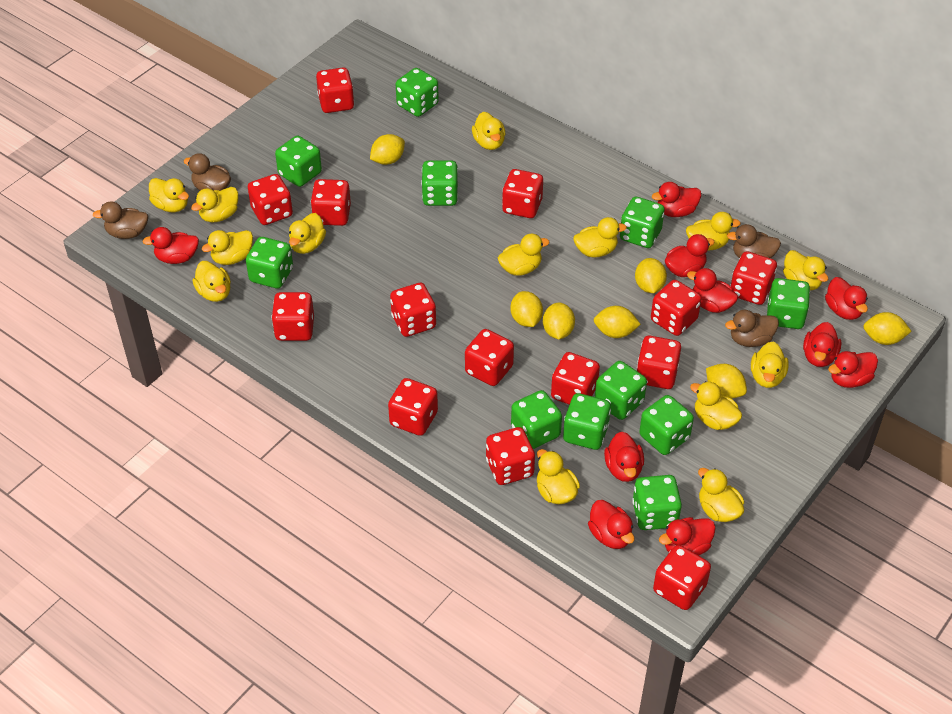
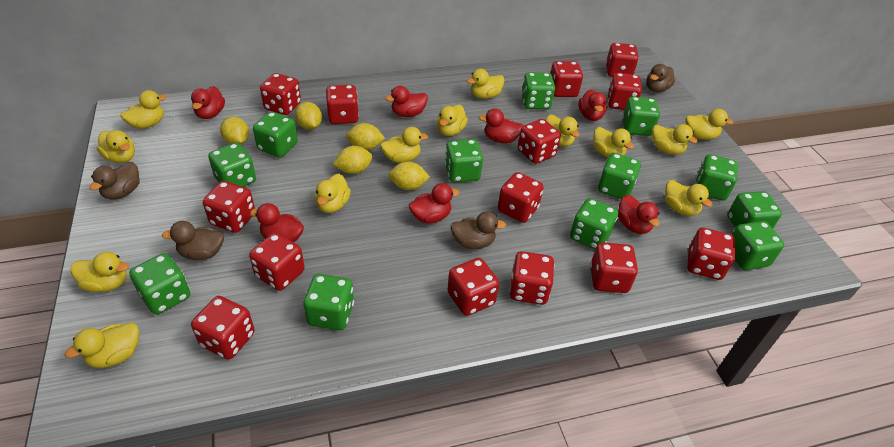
green dice: 11 -> 12
red duck: 10 -> 7
yellow duck: 14 -> 13
yellow lemon: 7 -> 5

